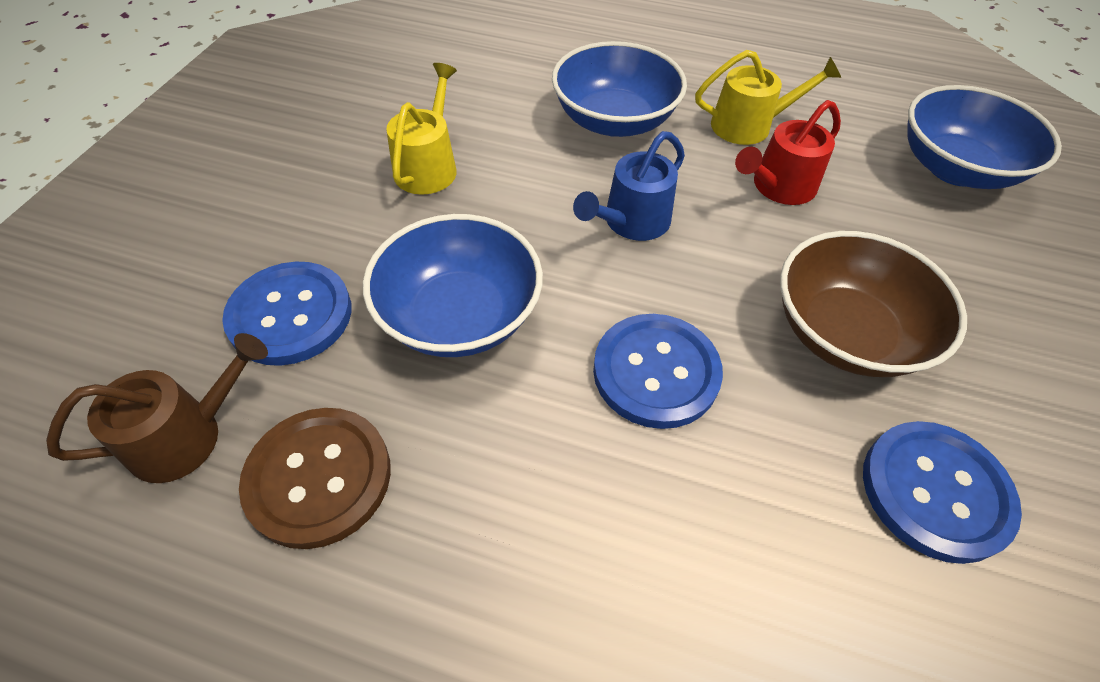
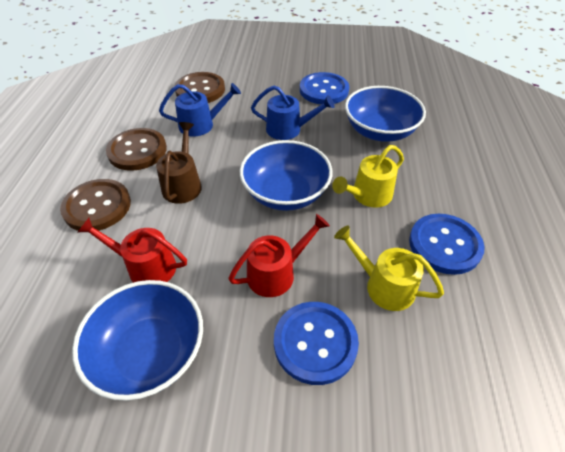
blue watering can: 1 -> 2
brown bowl: 1 -> 0
brown button: 1 -> 3
red watering can: 1 -> 2

